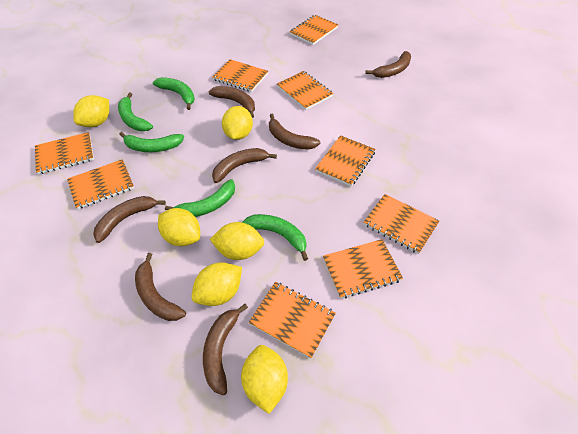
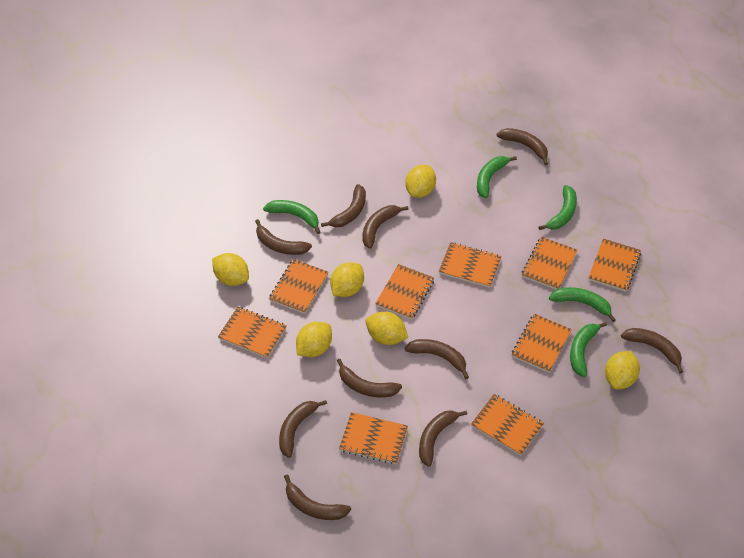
brown banana: 7 -> 10

